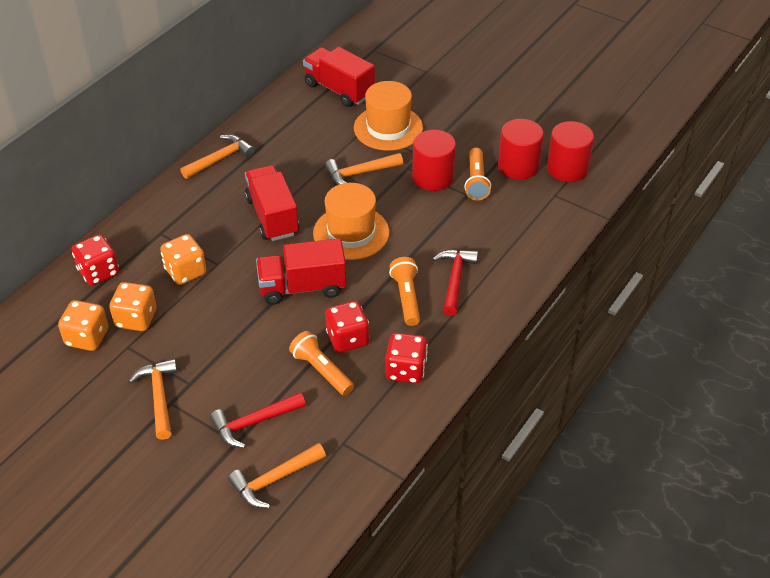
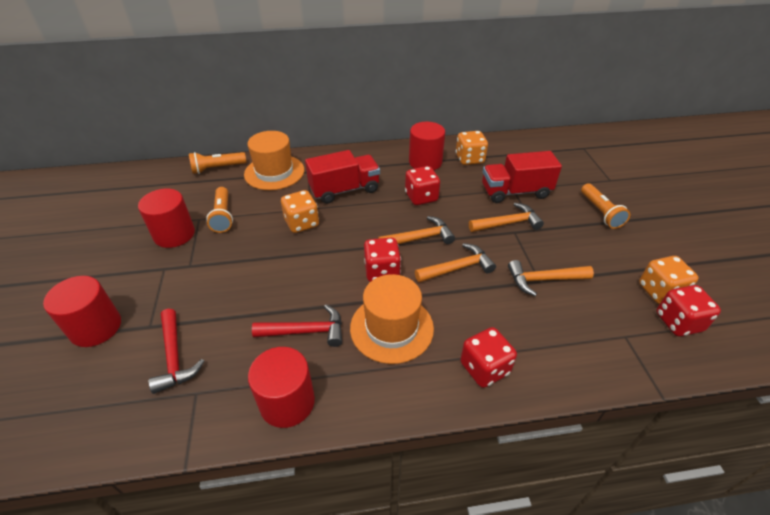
red cylinder: 3 -> 4
red dice: 3 -> 4
red truck: 3 -> 2

